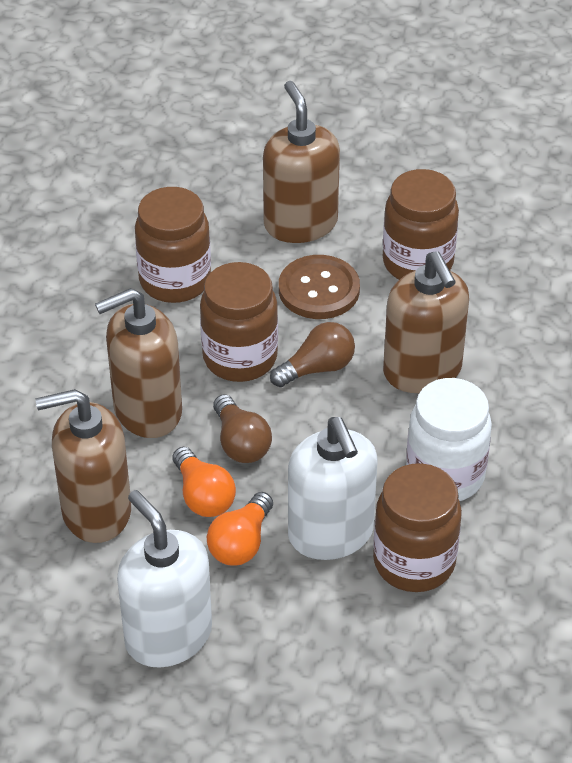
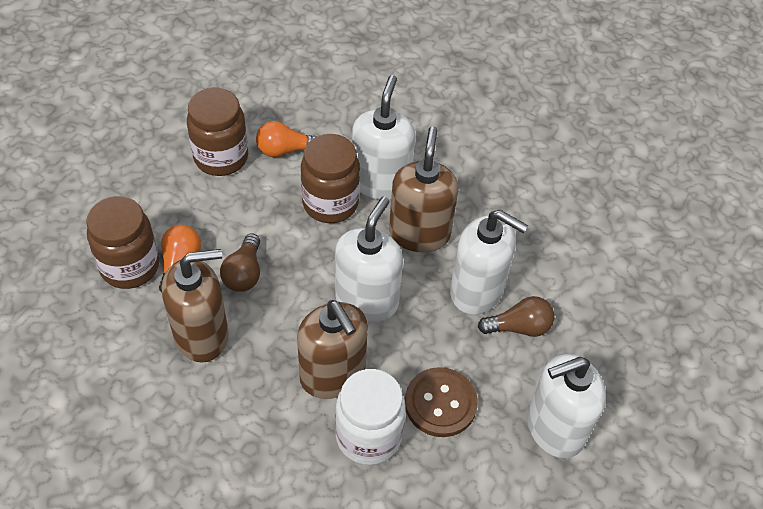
brown jar: 4 -> 3
brown soap dispenser: 4 -> 3
white soap dispenser: 2 -> 4

